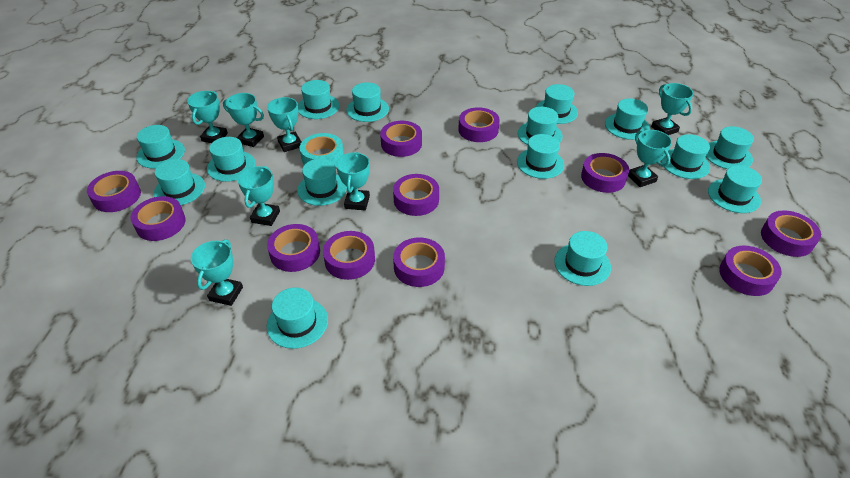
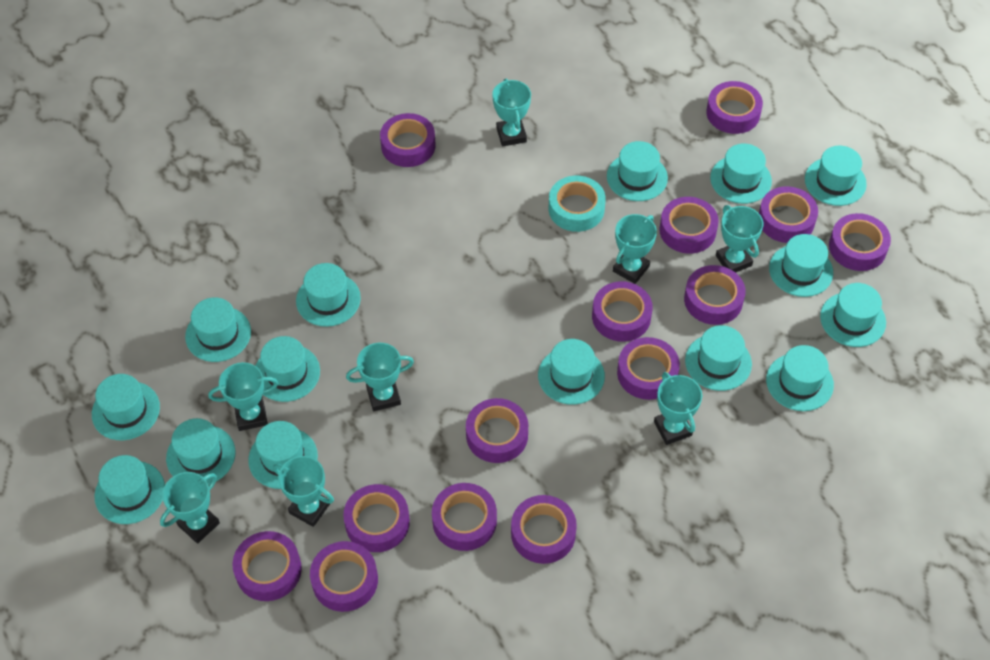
purple tape: 11 -> 14

